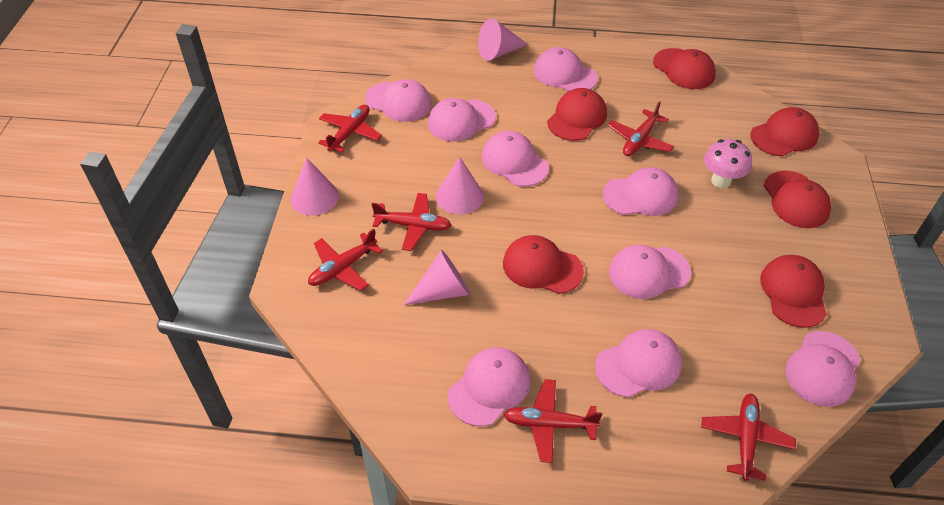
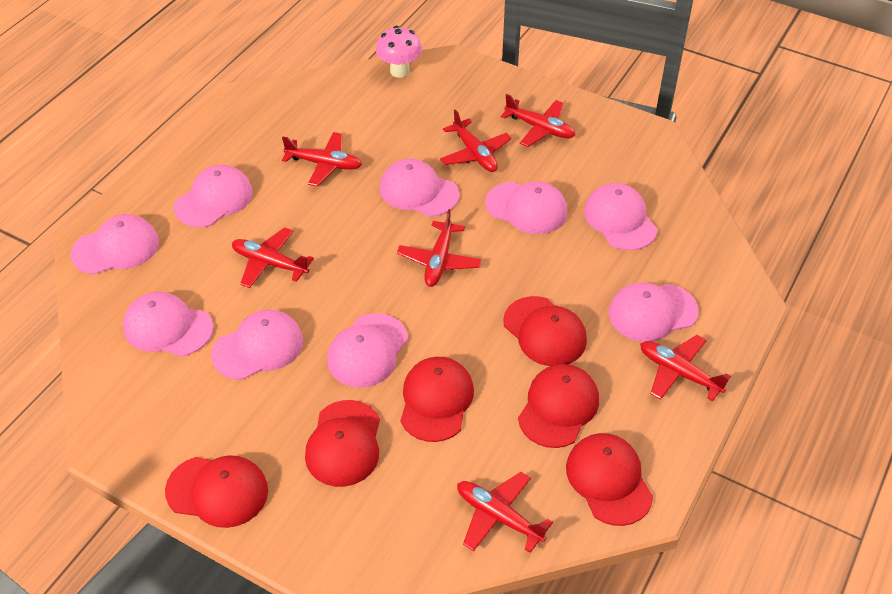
pink cone: 4 -> 0
red plane: 6 -> 7

